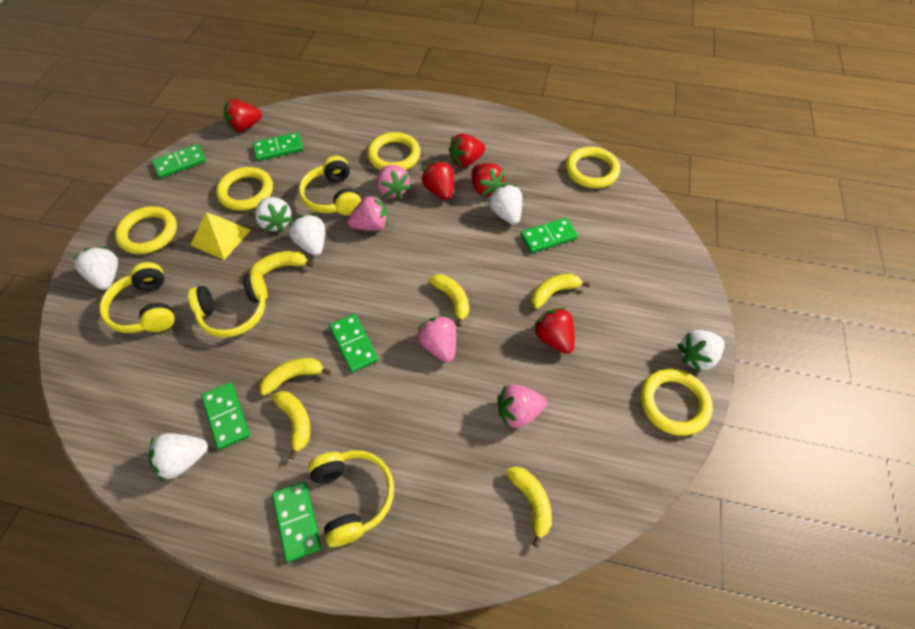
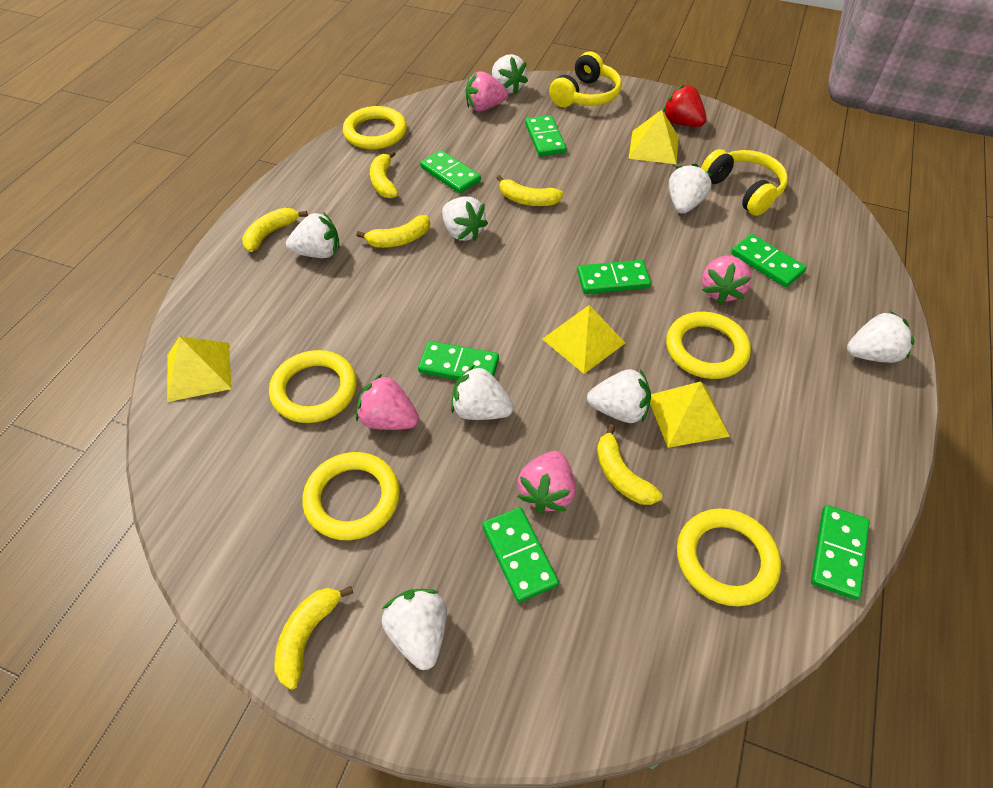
green domino: 6 -> 7
red strawberry: 5 -> 1
white strawberry: 6 -> 8
yellow headphones: 4 -> 2
yellow pyramid: 1 -> 4

